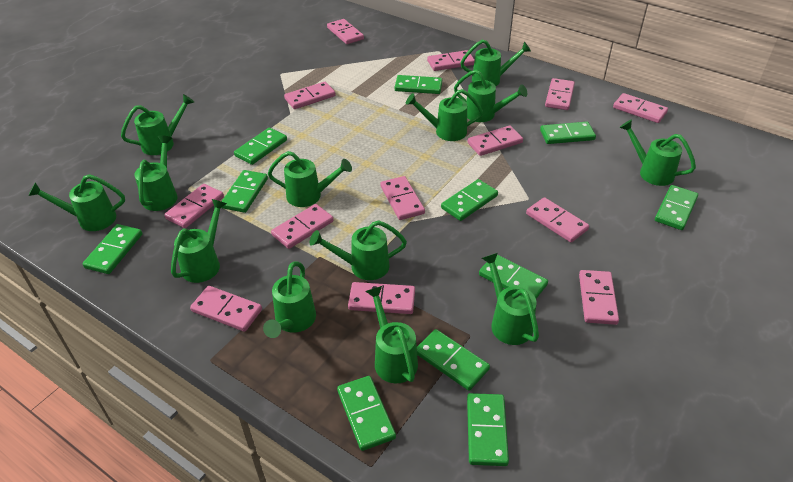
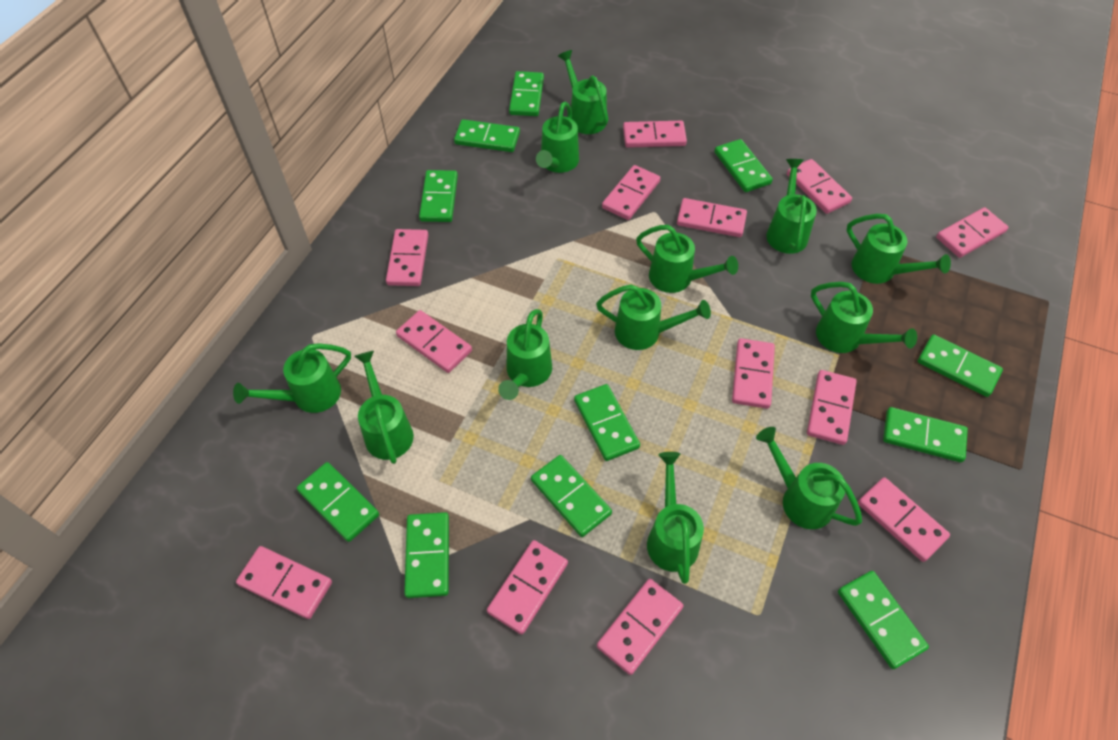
green watering can: 13 -> 12

